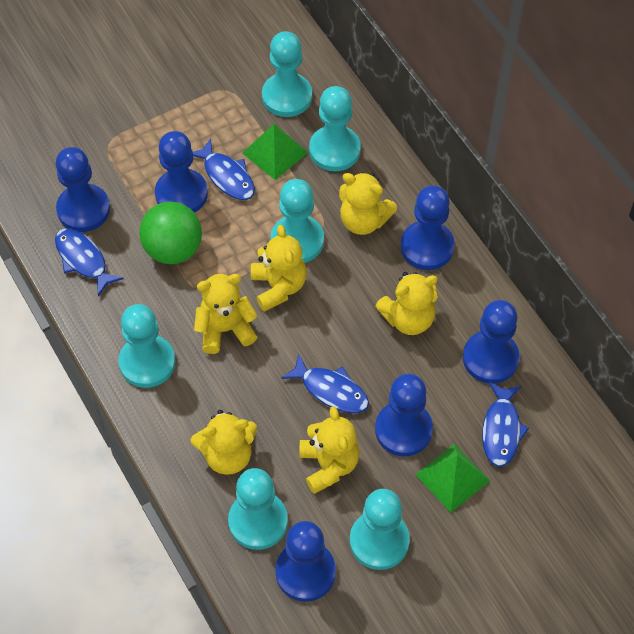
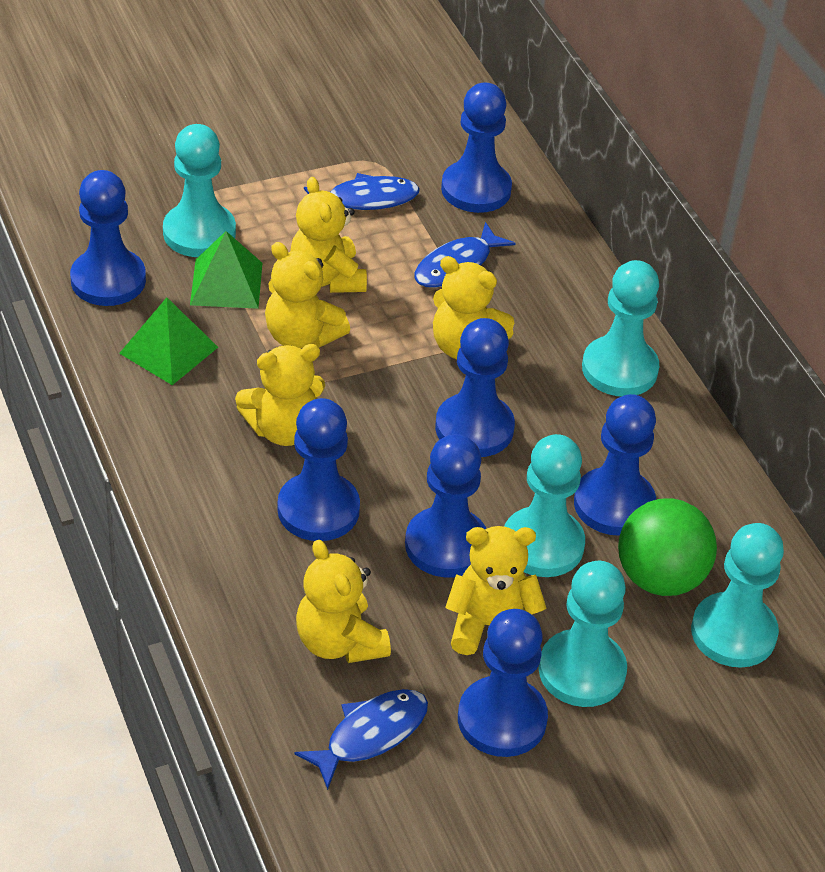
blue fish: 4 -> 3
blue pawn: 6 -> 7
turquoise pawn: 6 -> 5

